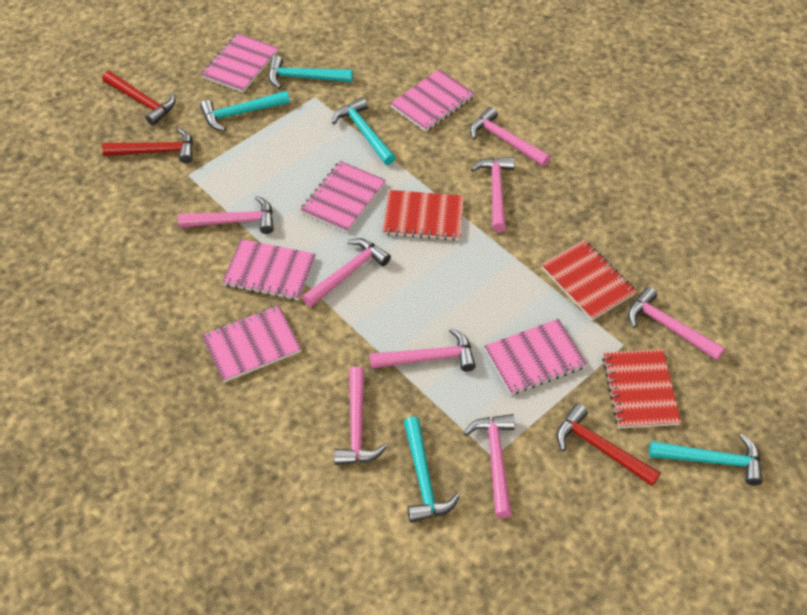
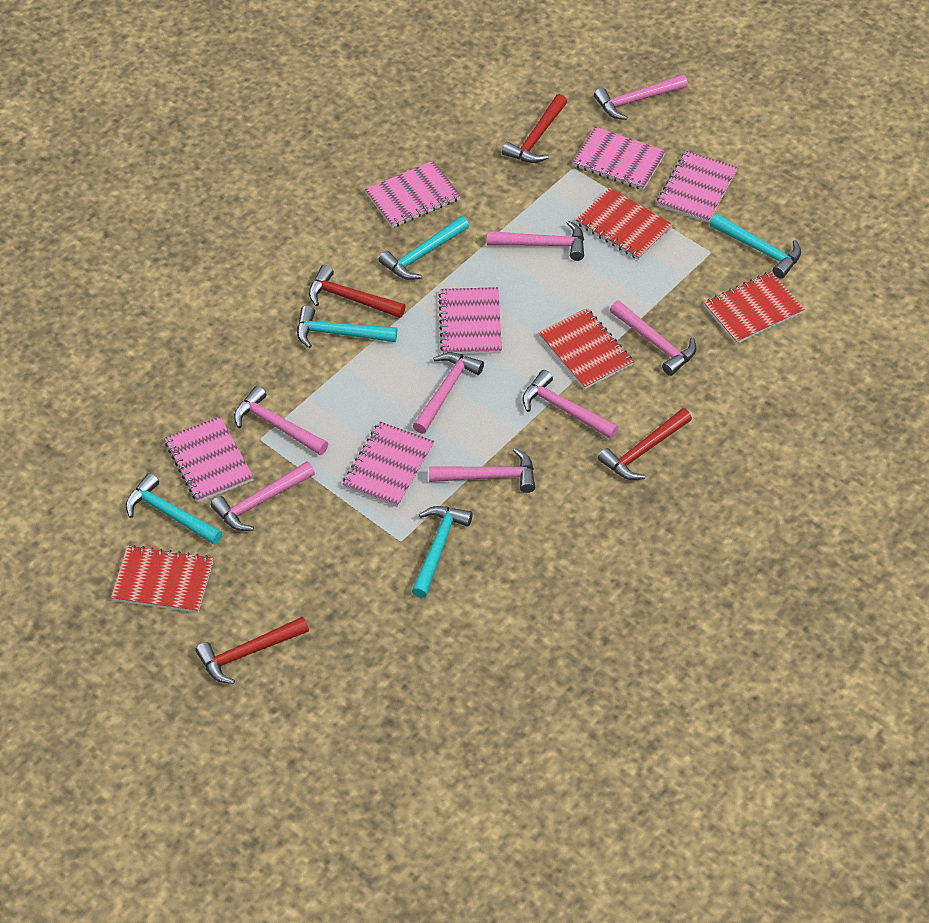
red hammer: 3 -> 4
red notebook: 3 -> 4

